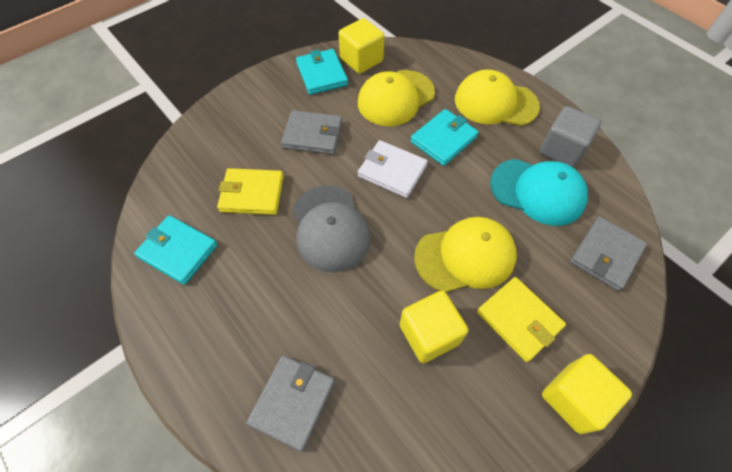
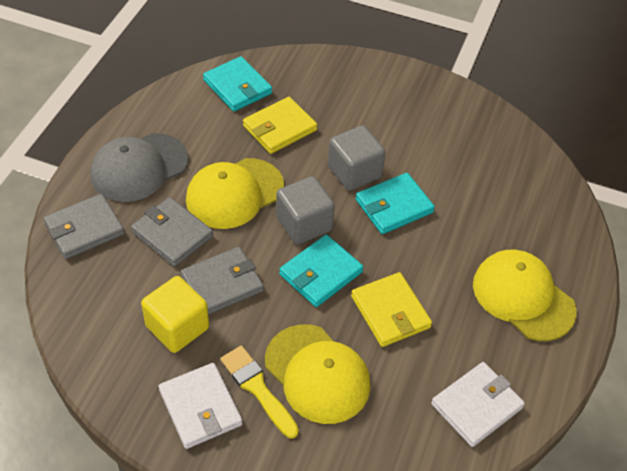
grey cube: 1 -> 2
turquoise cap: 1 -> 0
white wallet: 1 -> 2
yellow brush: 0 -> 1
yellow cube: 3 -> 1

